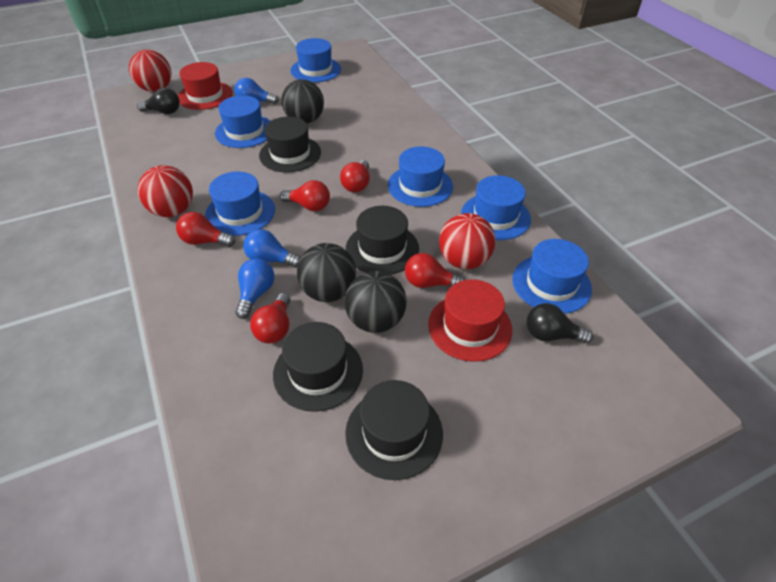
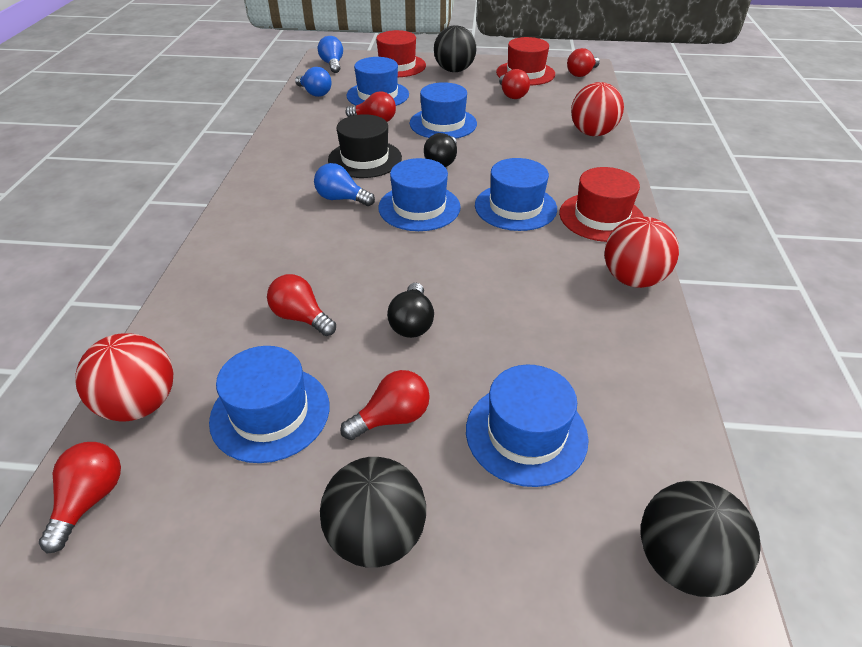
black hat: 4 -> 1
red hat: 2 -> 3
red light bulb: 5 -> 6

